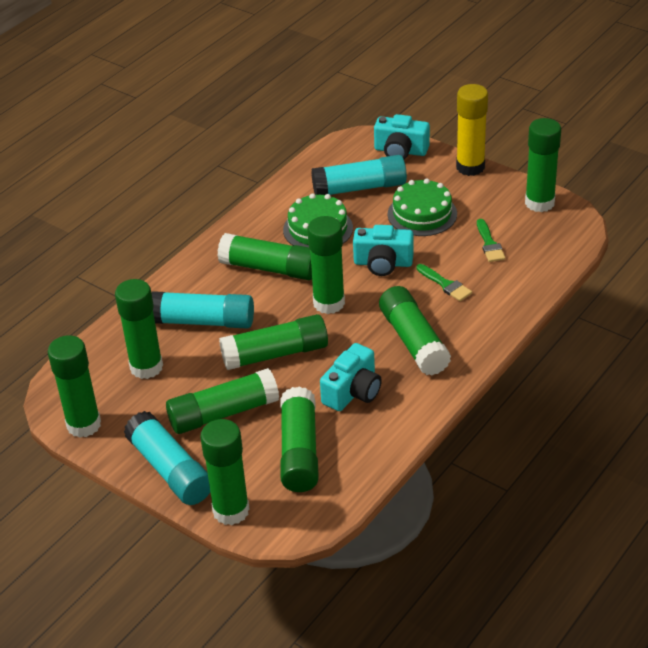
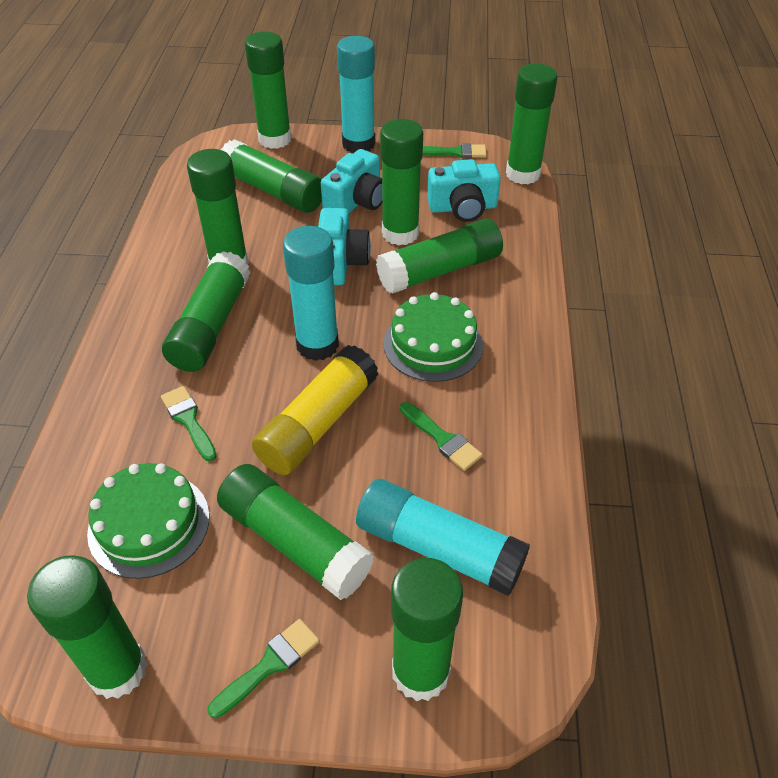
green brush: 2 -> 4

